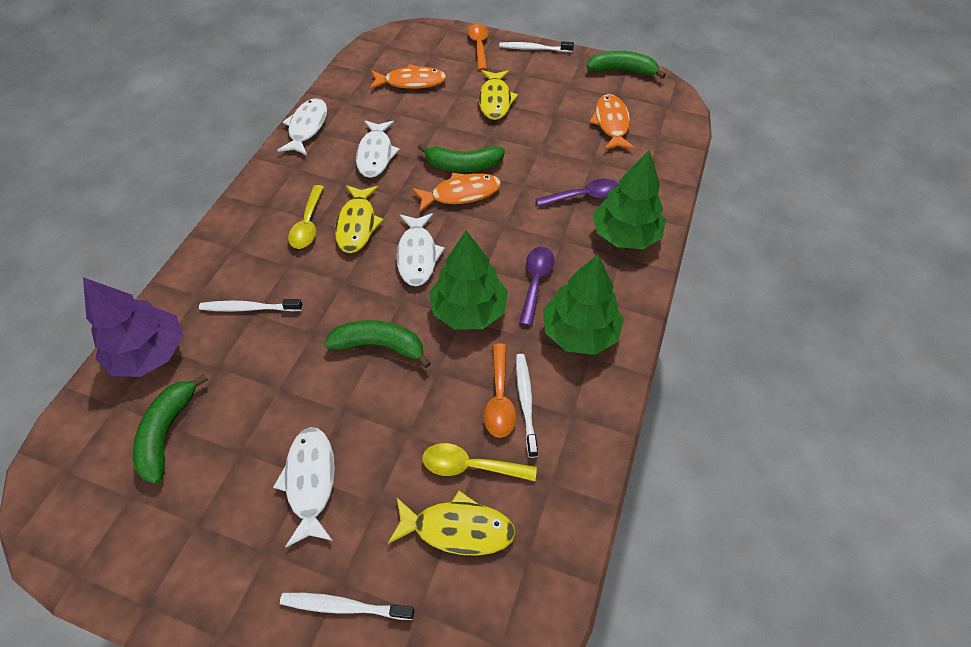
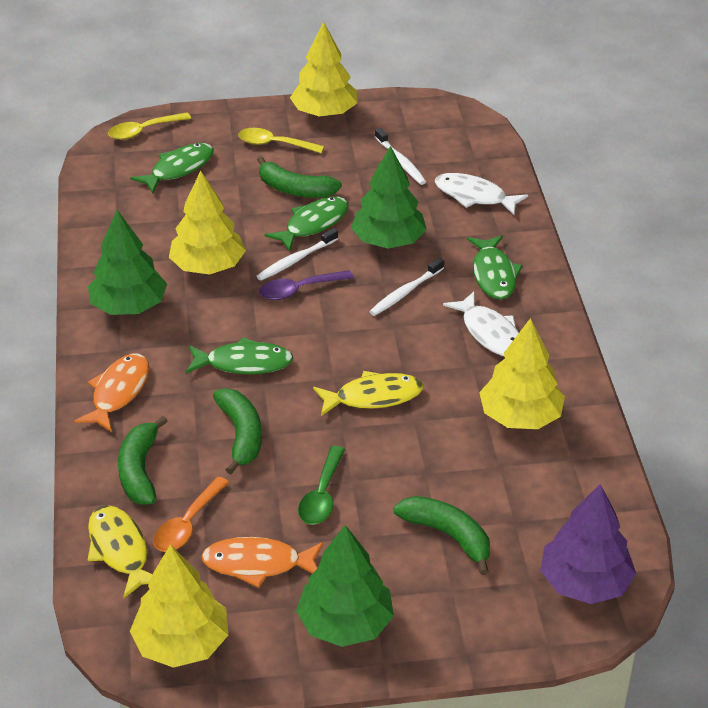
green fish: 0 -> 4
green spoon: 0 -> 1
orange fish: 3 -> 2
orange spoon: 2 -> 1
purple spoon: 2 -> 1
white fish: 4 -> 2
white toothbrush: 4 -> 3
yellow fish: 3 -> 2
yellow tree: 0 -> 4

